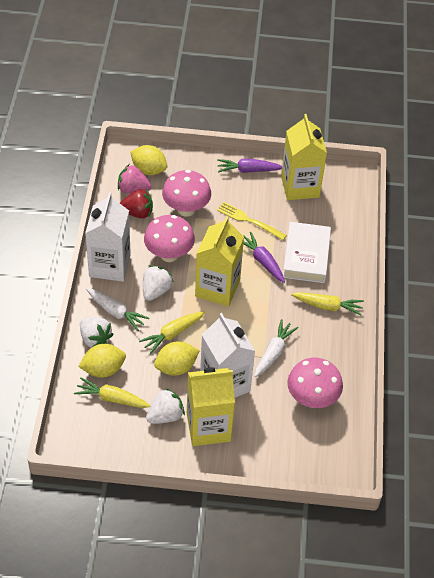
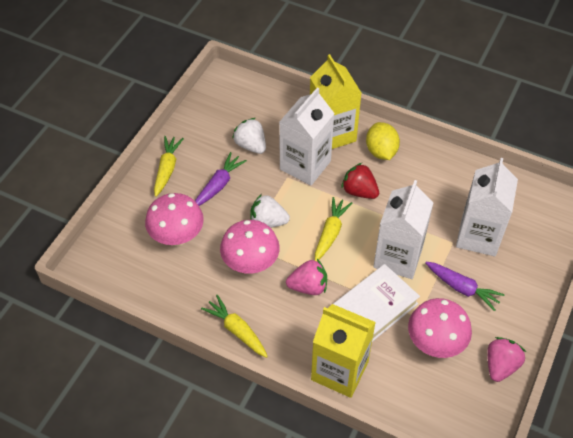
pink strawberry: 1 -> 2
white carrot: 2 -> 0
white carton: 2 -> 3
white strawberry: 3 -> 2
yellow carton: 3 -> 2
yellow fork: 1 -> 0
yellow lemon: 3 -> 1

